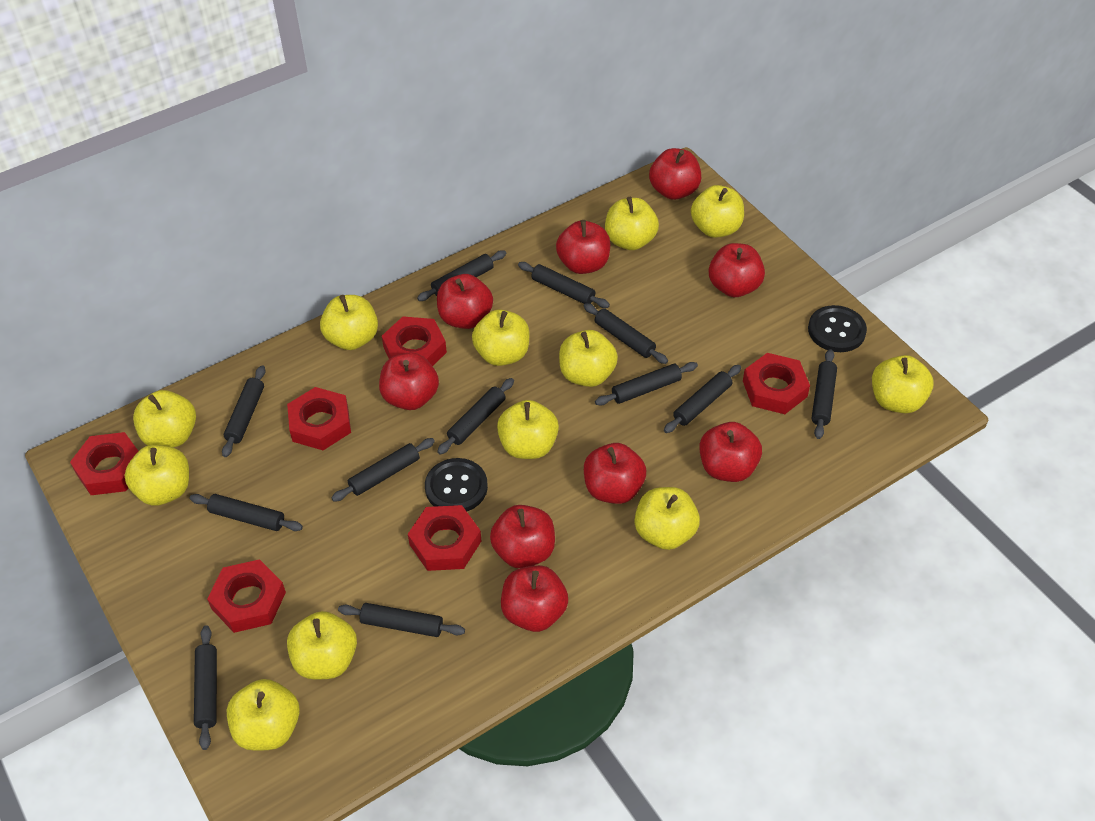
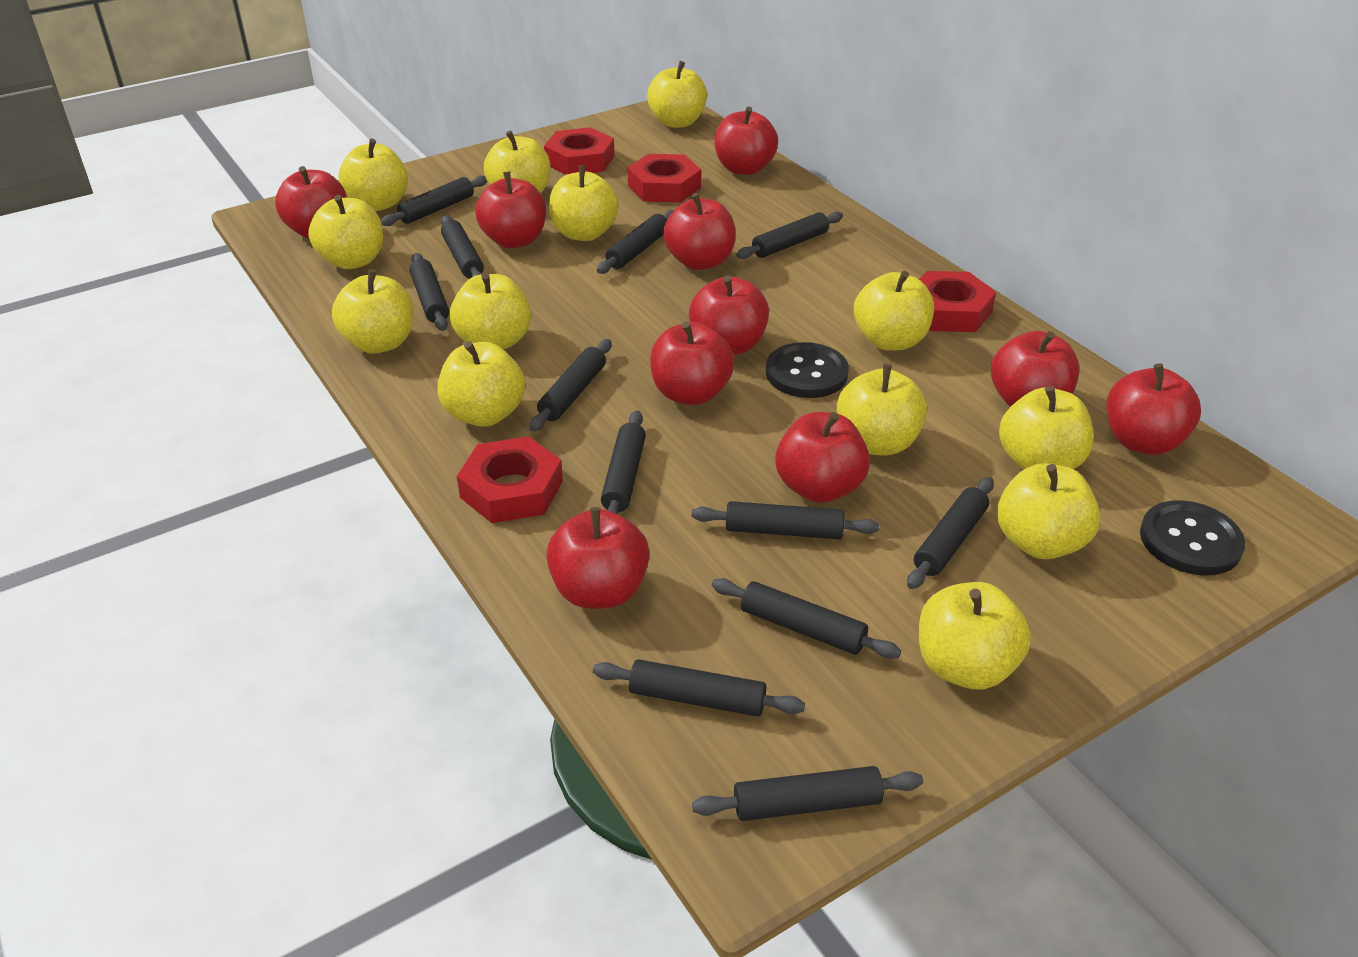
red apple: 9 -> 10
red nut: 6 -> 4
yellow apple: 12 -> 13

